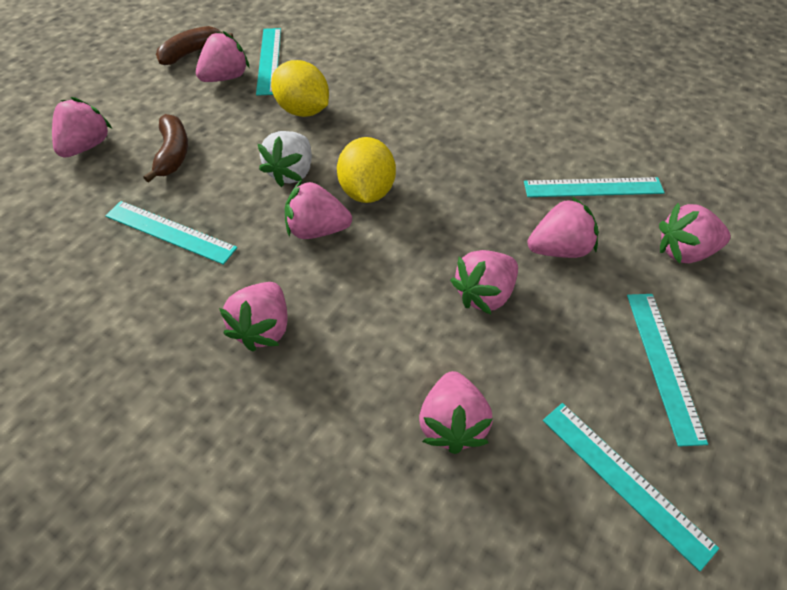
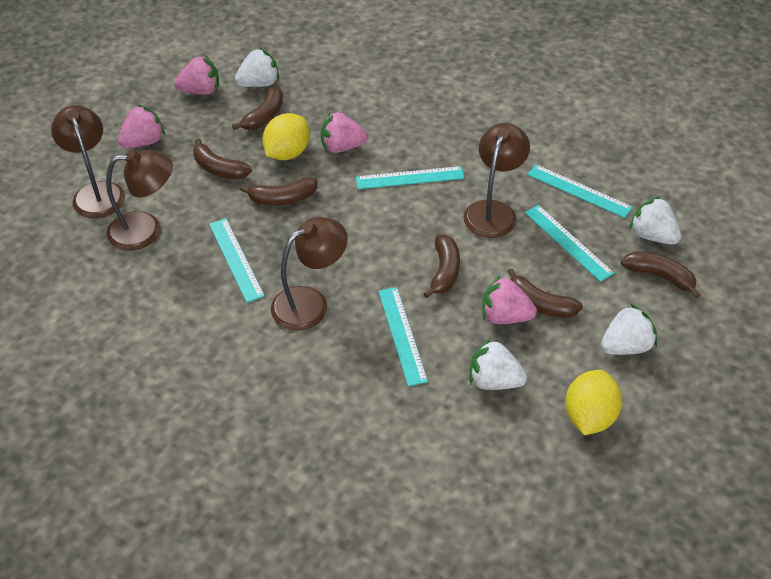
brown banana: 2 -> 6
brown lamp: 0 -> 4
pink strawberry: 8 -> 4
white strawberry: 1 -> 4

